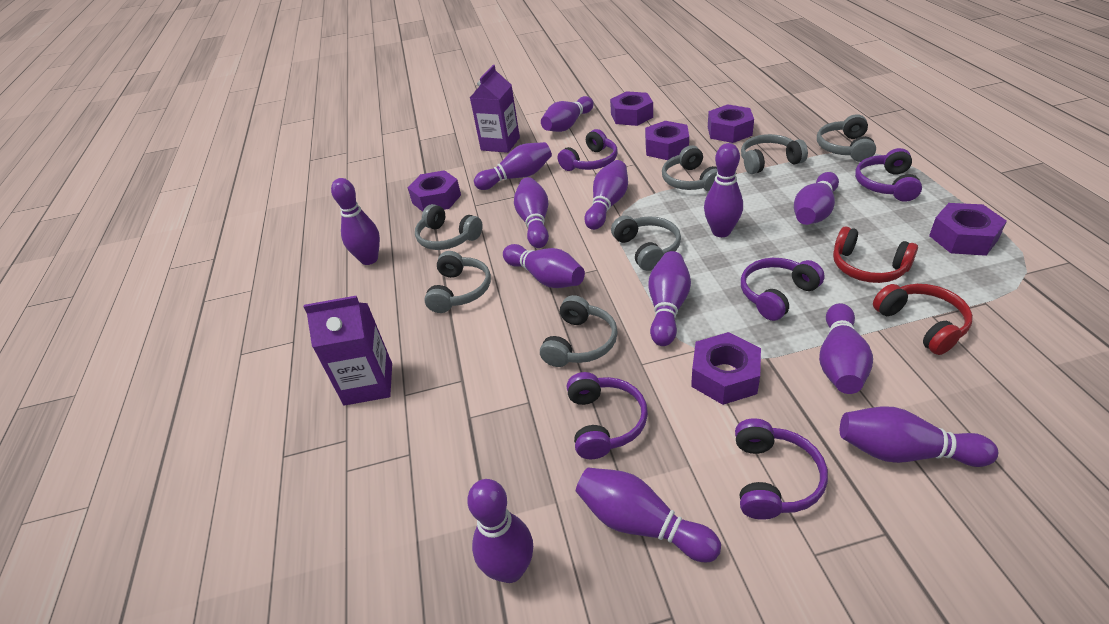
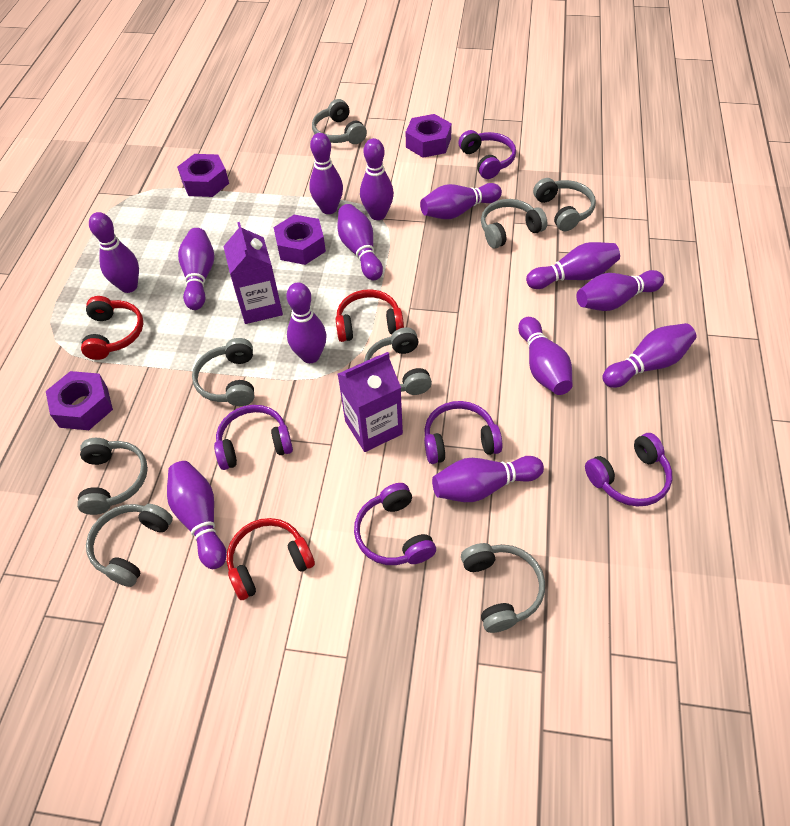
grey headphones: 7 -> 8
purple nut: 6 -> 4
red headphones: 2 -> 3

